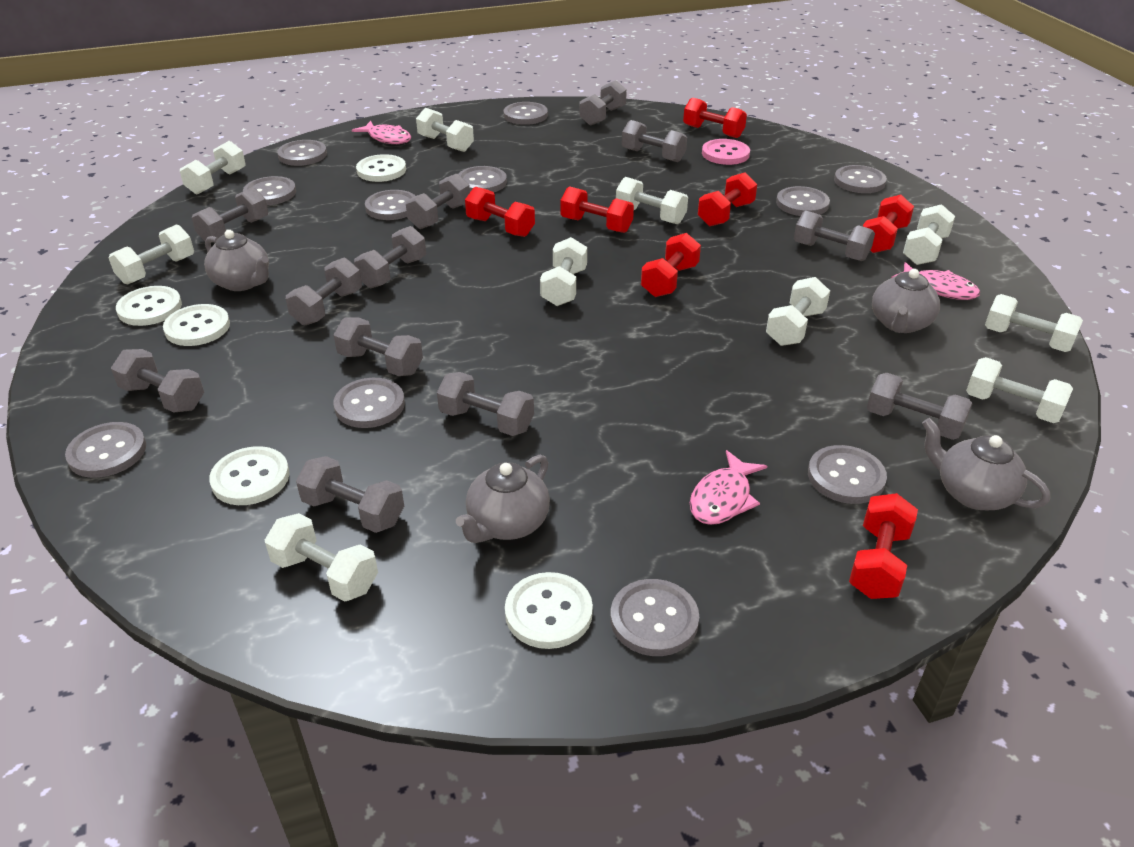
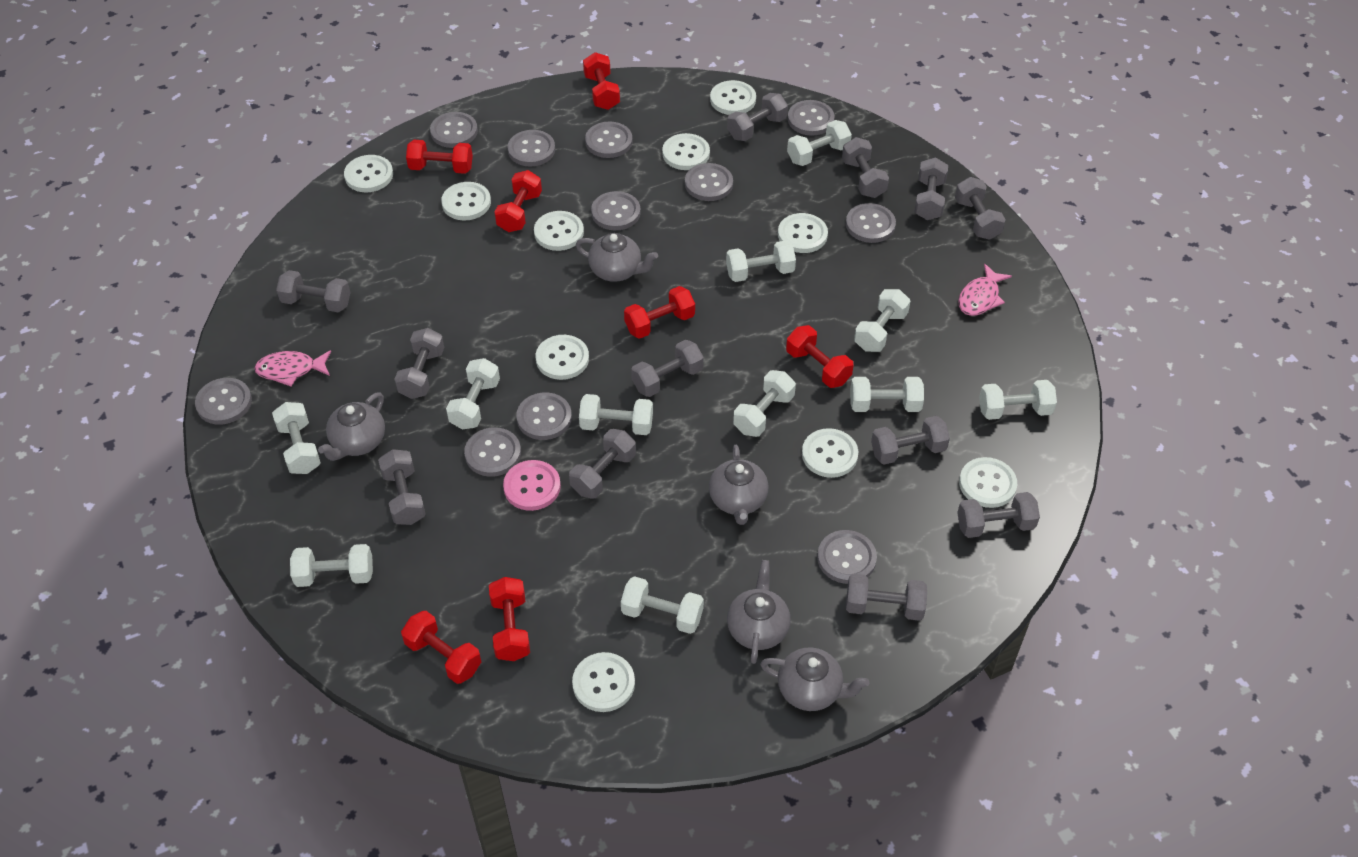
grey teapot: 4 -> 5
pink fish: 3 -> 2
white button: 5 -> 10
white dumbbell: 10 -> 11

